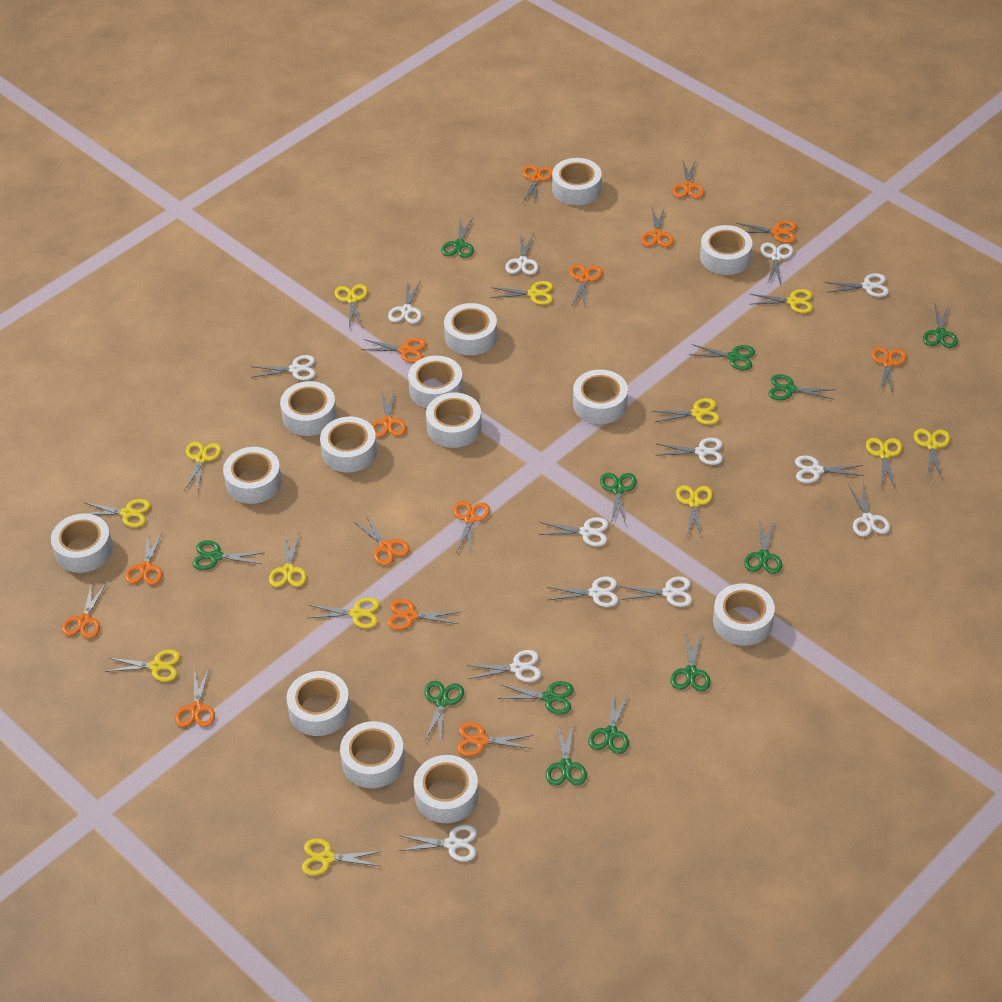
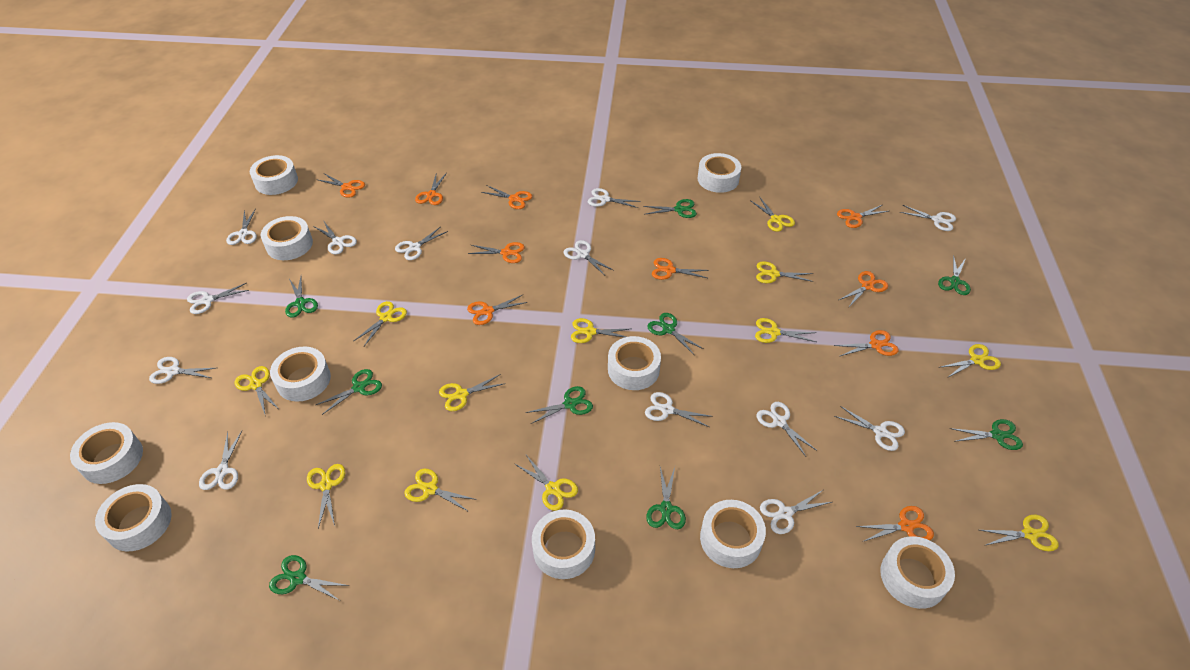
green scissors: 12 -> 9
orange scissors: 15 -> 10
white tape: 14 -> 10
yellow scissors: 13 -> 12

